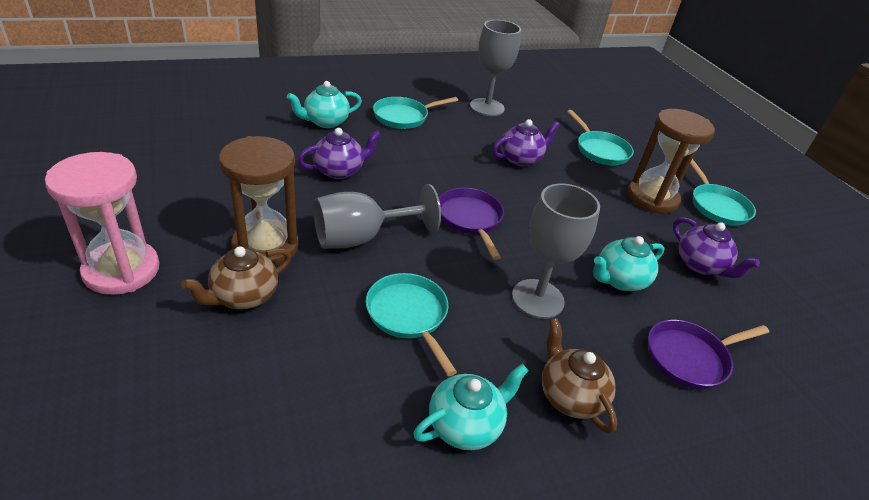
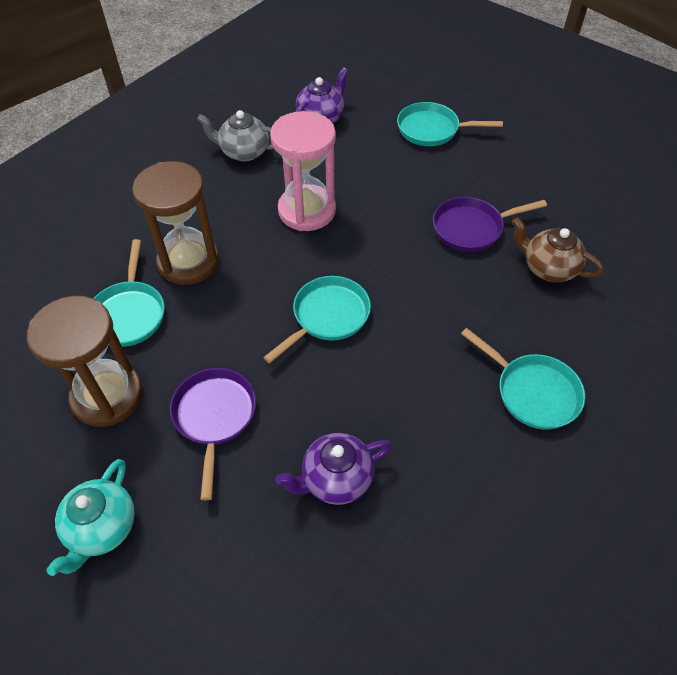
brown teapot: 2 -> 1
grey goblet: 3 -> 0
grey teapot: 0 -> 1
purple teapot: 3 -> 2
turquoise teapot: 3 -> 1

